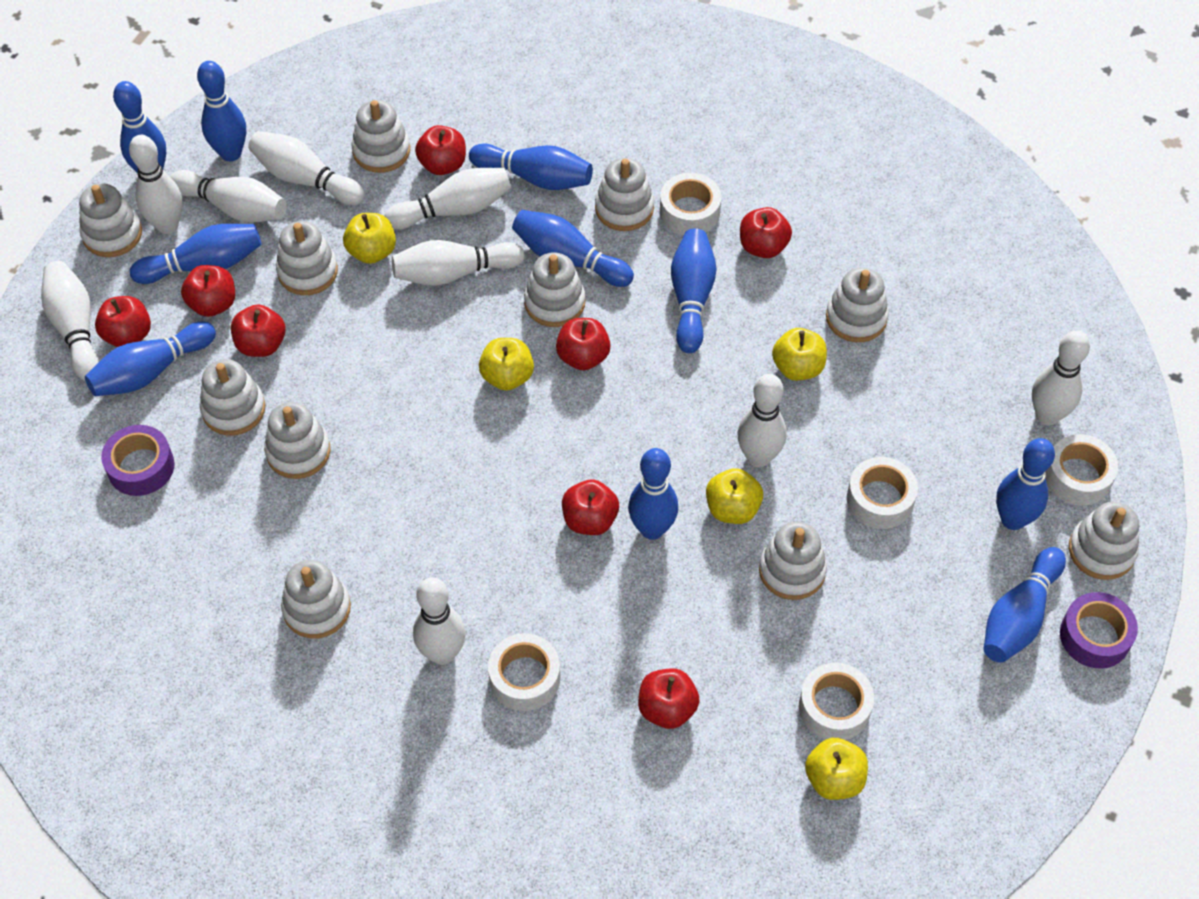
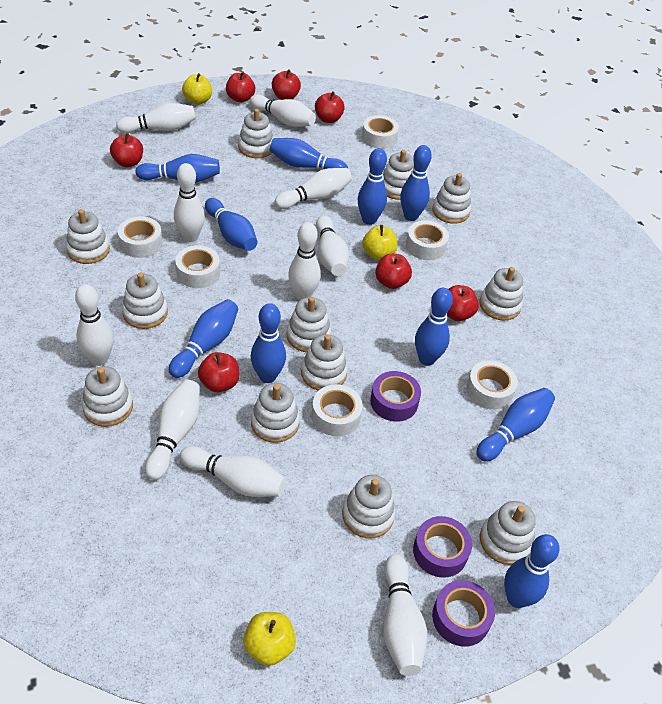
purple tape: 2 -> 3
red apple: 8 -> 7
white bowling pin: 9 -> 10
white stacking toy: 11 -> 12
white tape: 5 -> 6
yellow apple: 5 -> 3

